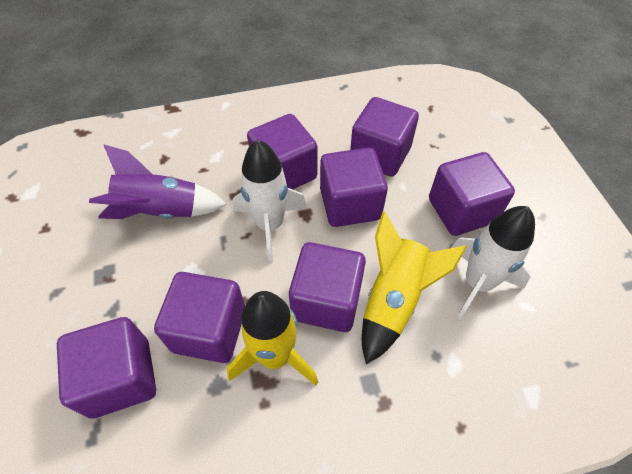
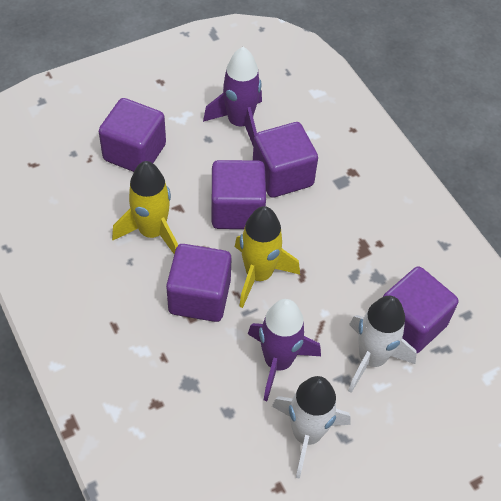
purple cube: 7 -> 5
purple rocket: 1 -> 2

